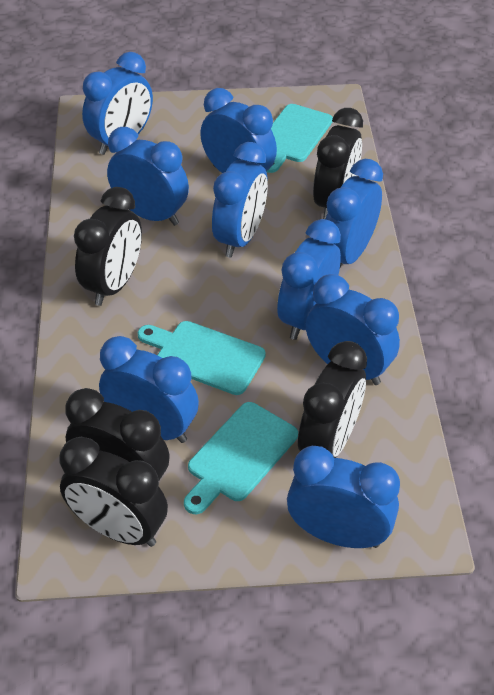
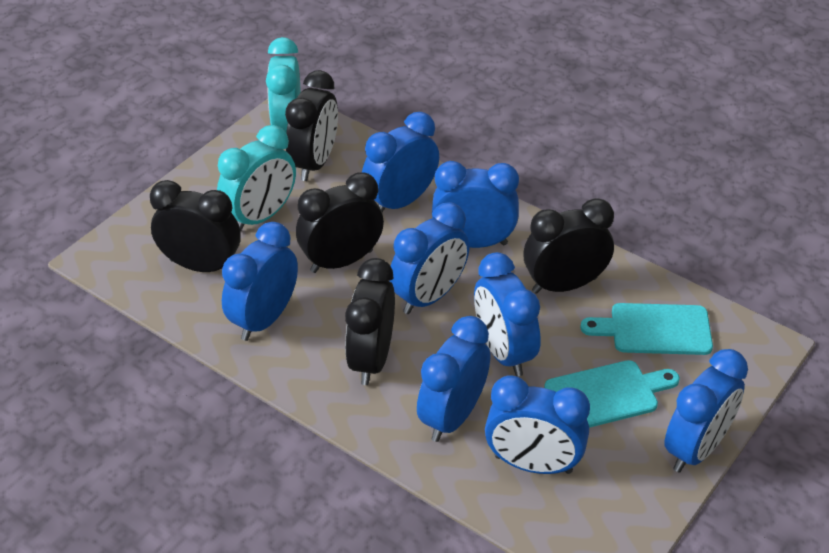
blue clock: 9 -> 8
turquoise clock: 0 -> 2
turquoise cutting board: 3 -> 2

